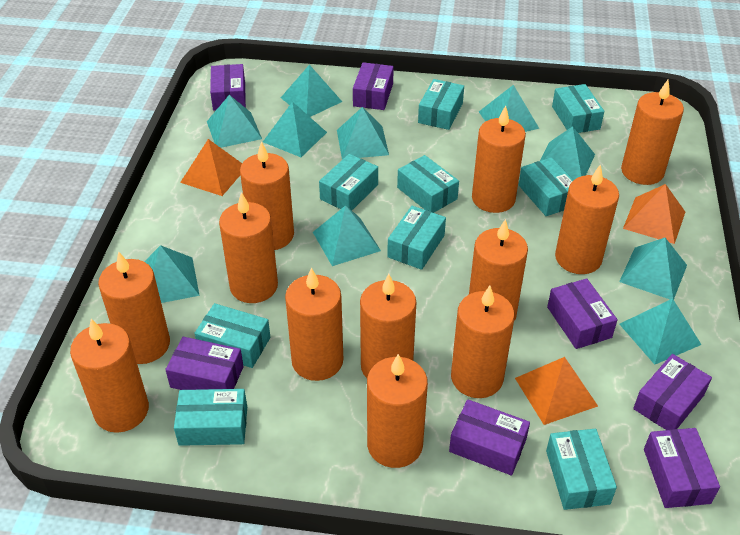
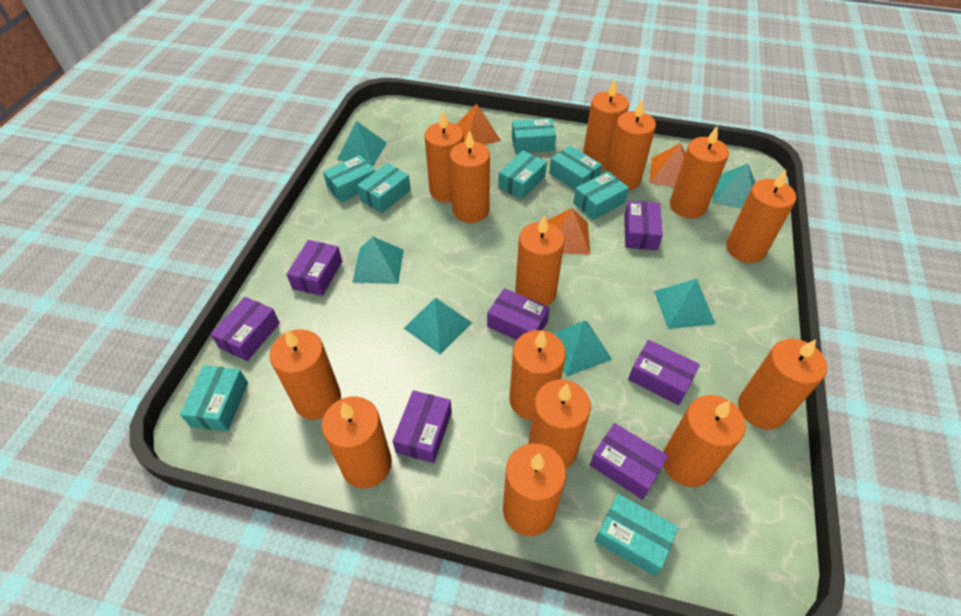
orange candle: 12 -> 14
turquoise box: 9 -> 8
turquoise pyramid: 10 -> 6

